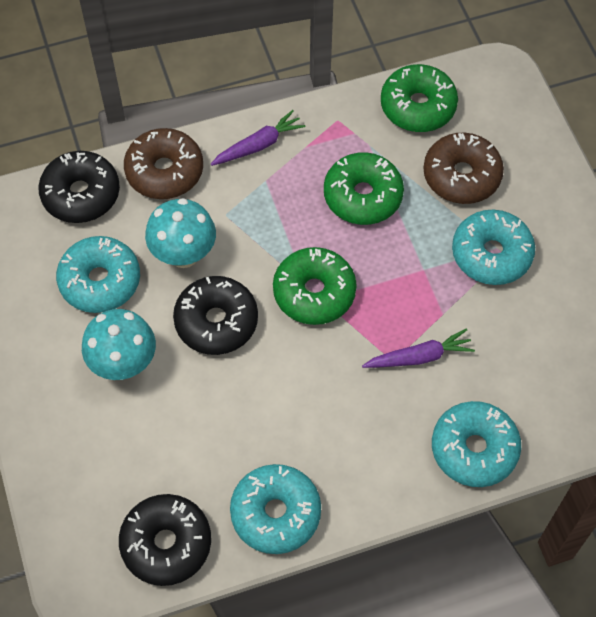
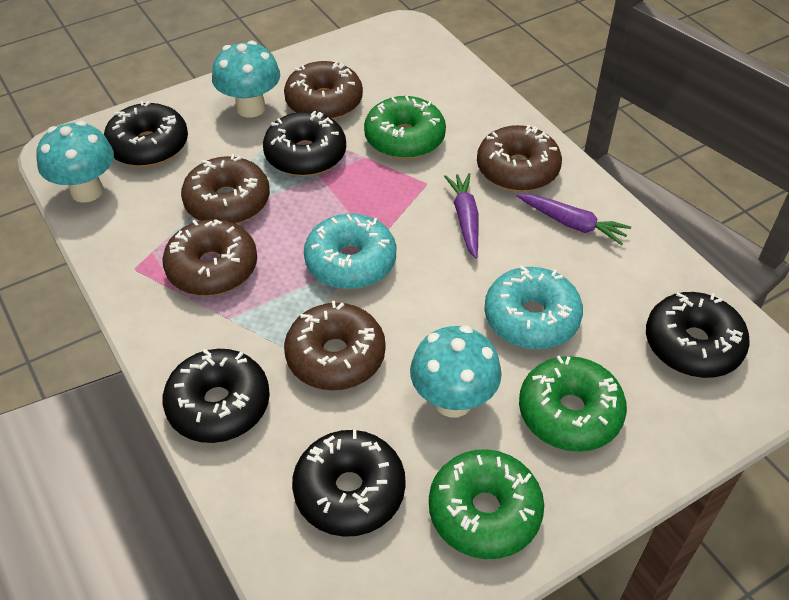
black donut: 3 -> 5
brown donut: 2 -> 5
turquoise donut: 4 -> 2
turquoise mushroom: 2 -> 3

